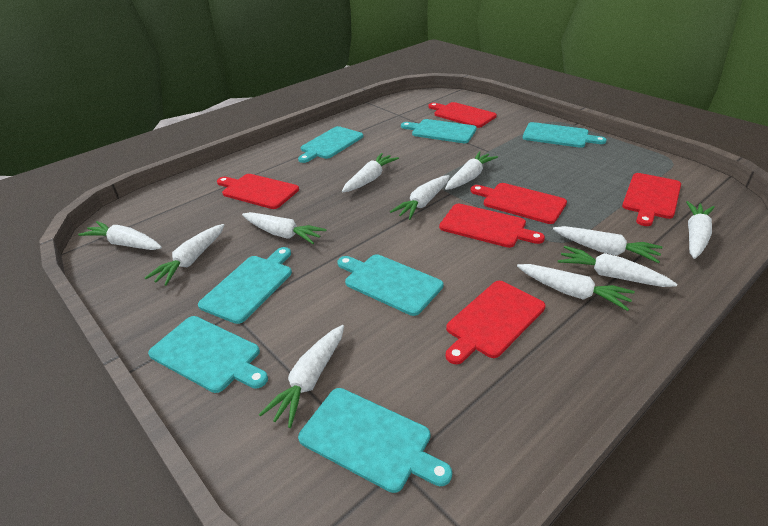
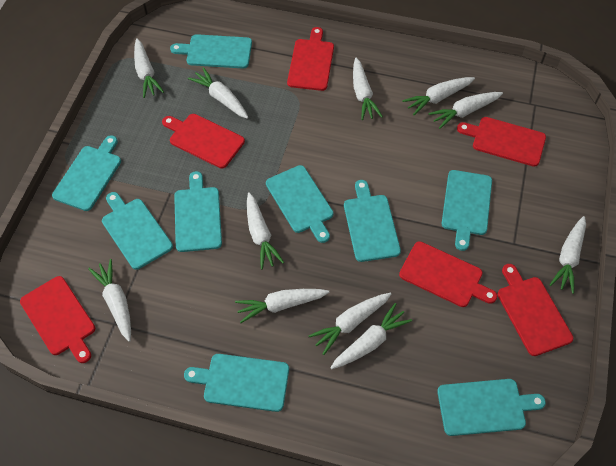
turquoise cutting board: 7 -> 9

